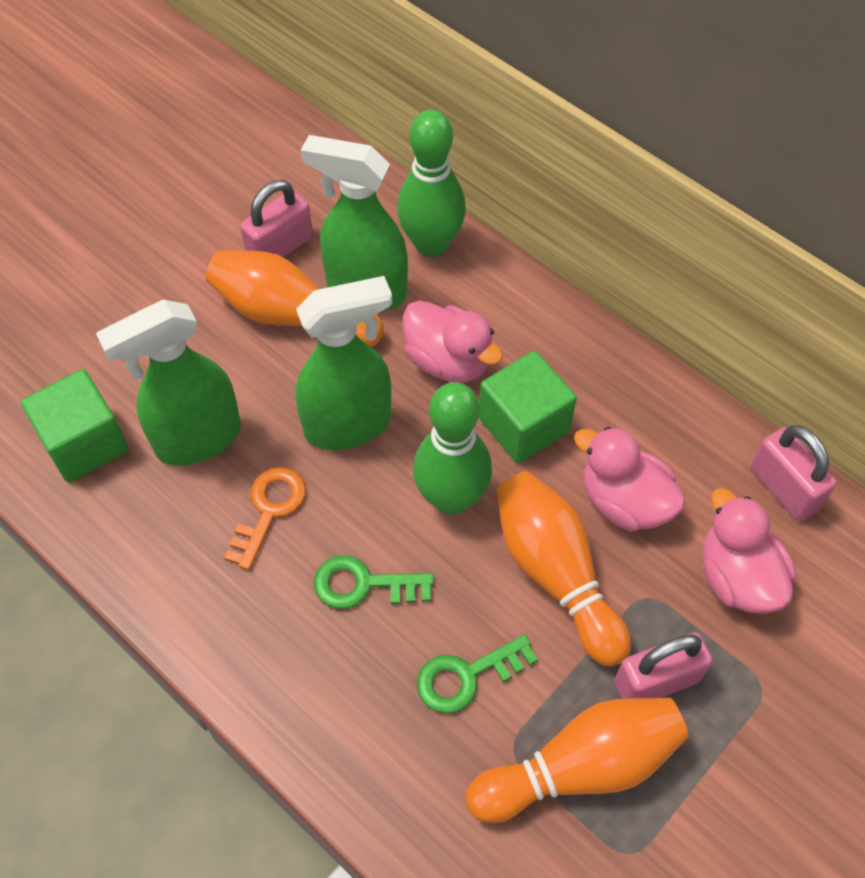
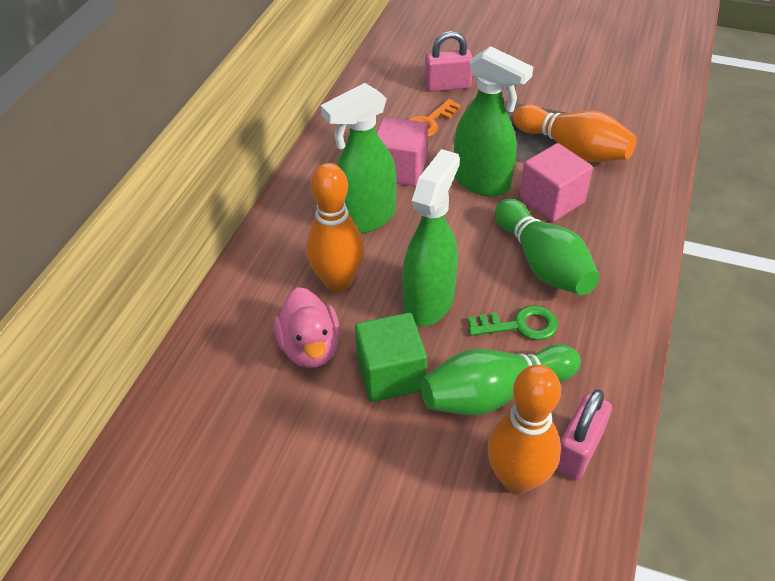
green cube: 2 -> 1
green key: 2 -> 1
pink cube: 0 -> 2
pink duck: 3 -> 1
pink padlock: 3 -> 2

